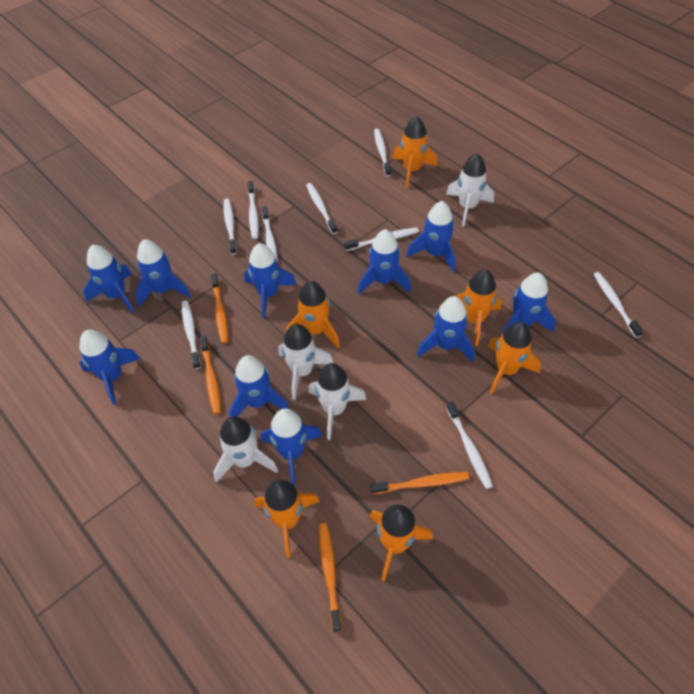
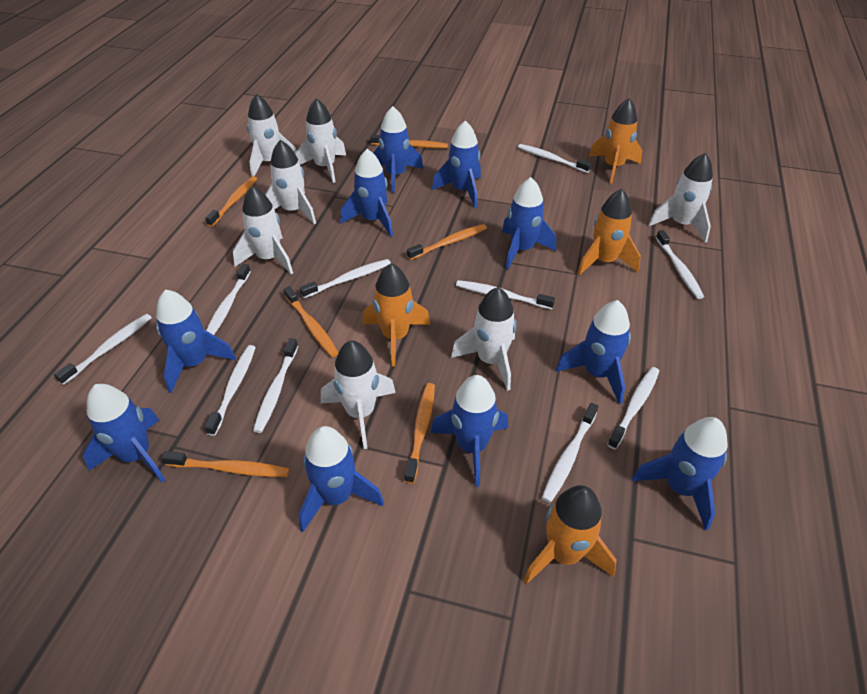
orange rocket: 6 -> 4
orange toothbrush: 4 -> 6
white rocket: 4 -> 7
white toothbrush: 9 -> 10

